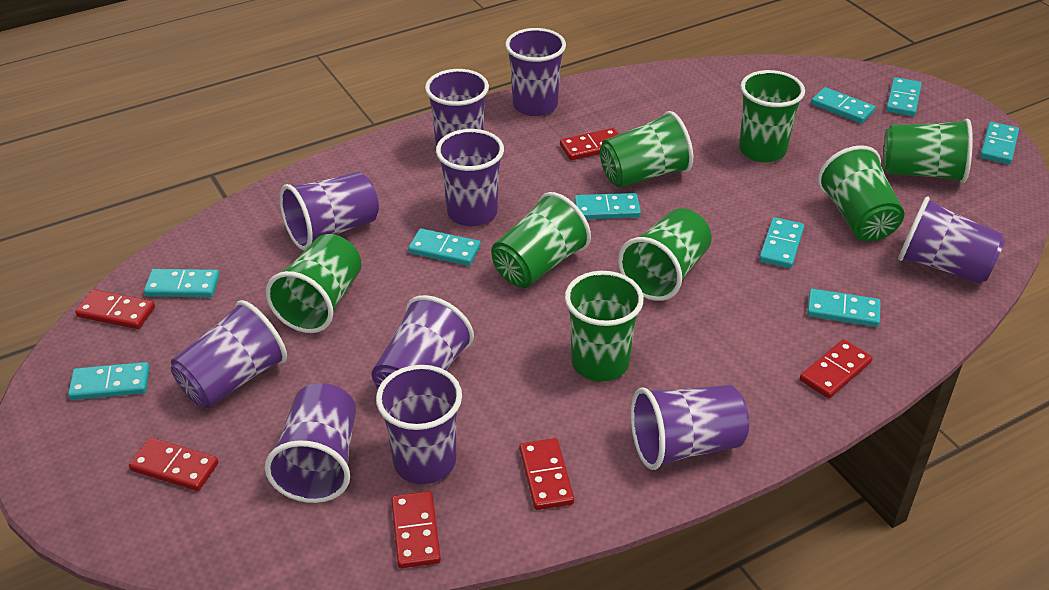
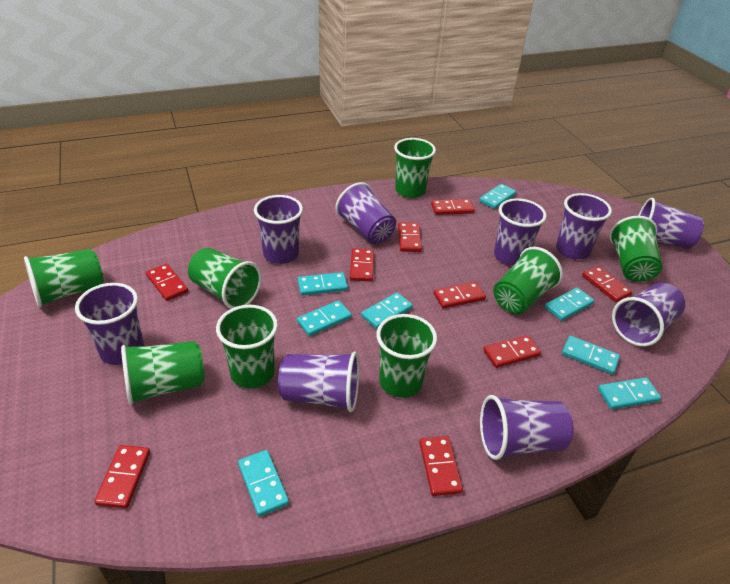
purple cup: 10 -> 9
red domino: 6 -> 9
turquoise domino: 9 -> 8

